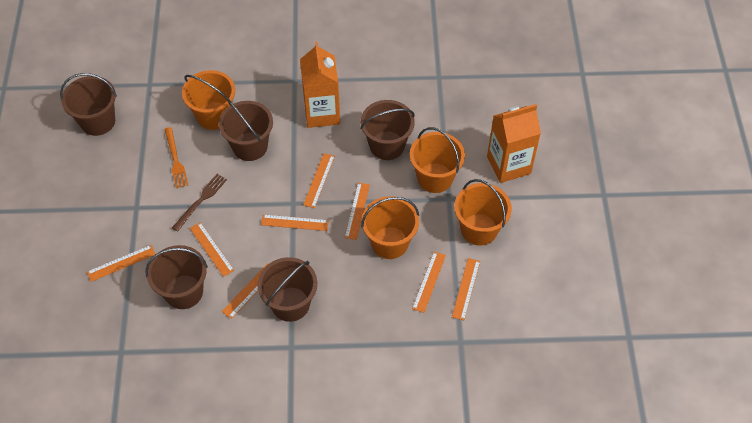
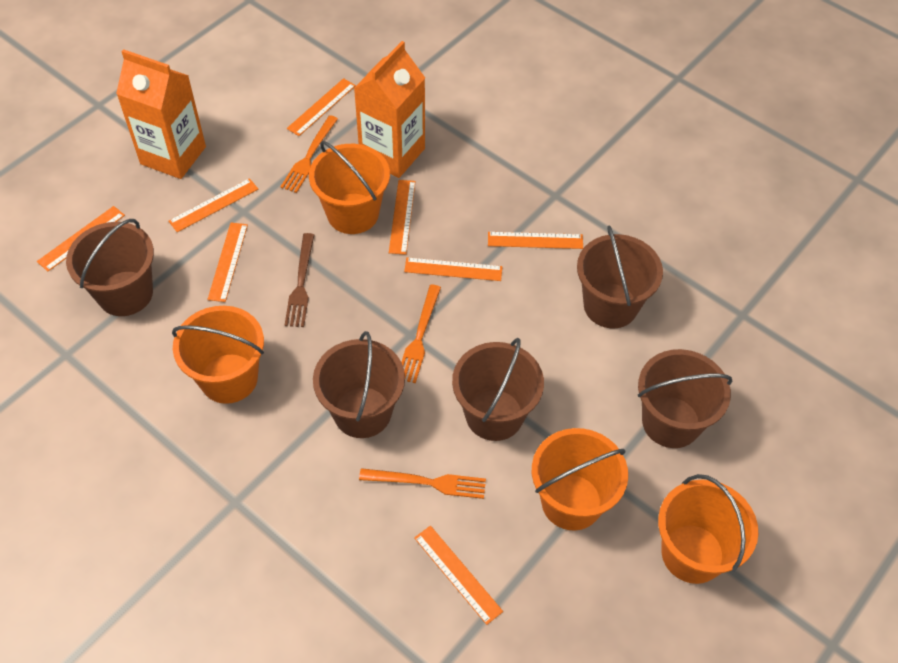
orange fork: 1 -> 3

